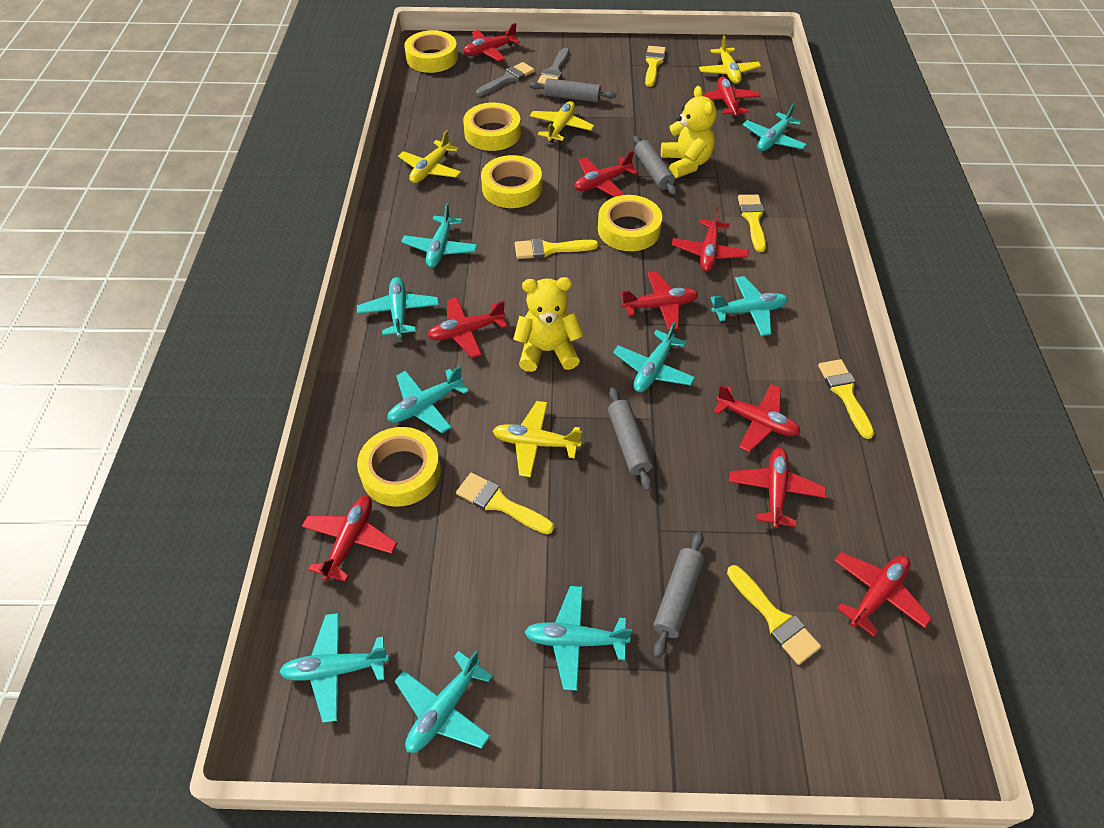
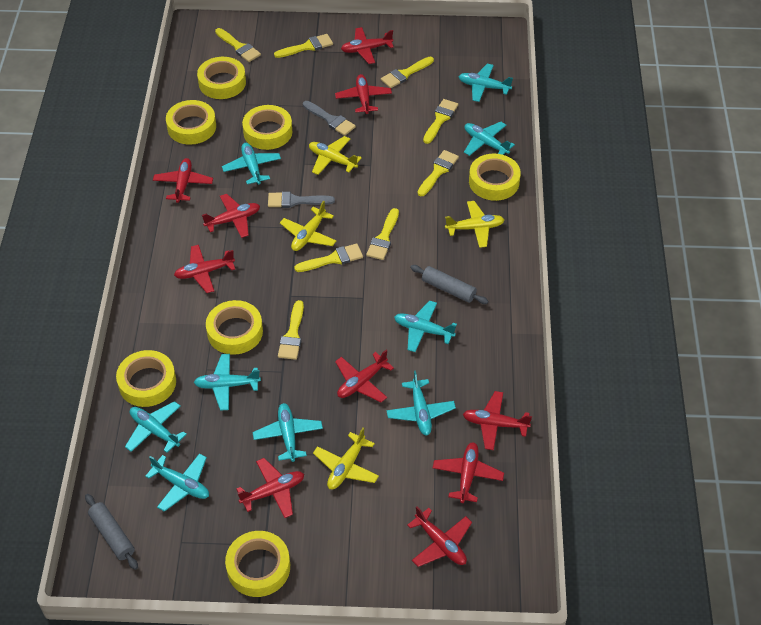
grey rolling pin: 4 -> 2
yellow brush: 6 -> 8
yellow tape: 5 -> 7
yellow teddy bear: 2 -> 0

